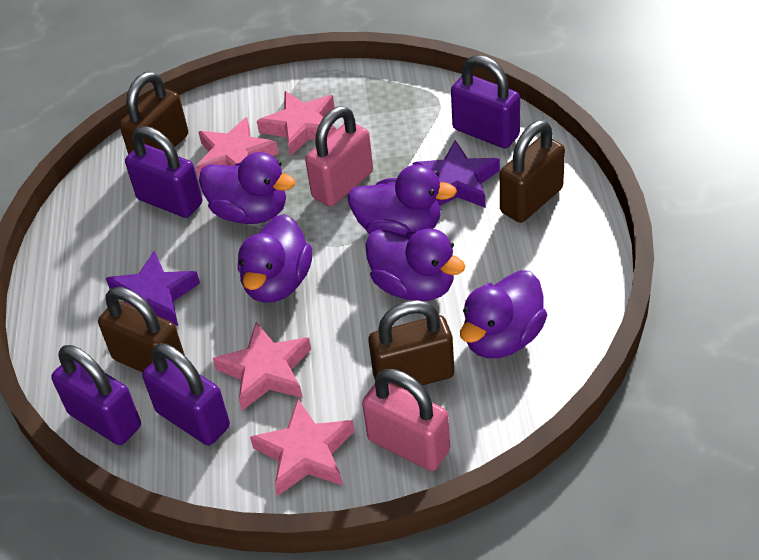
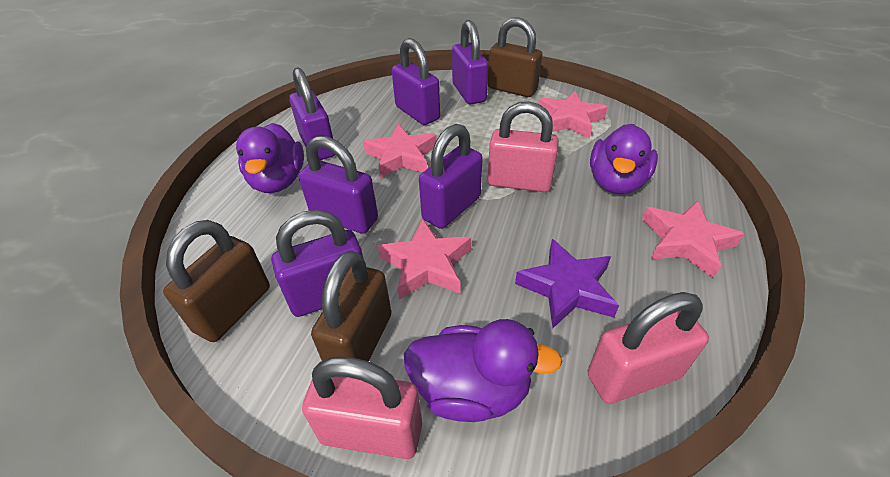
brown padlock: 4 -> 3
pink padlock: 2 -> 3
purple duck: 5 -> 3
purple padlock: 4 -> 6
purple star: 2 -> 1

